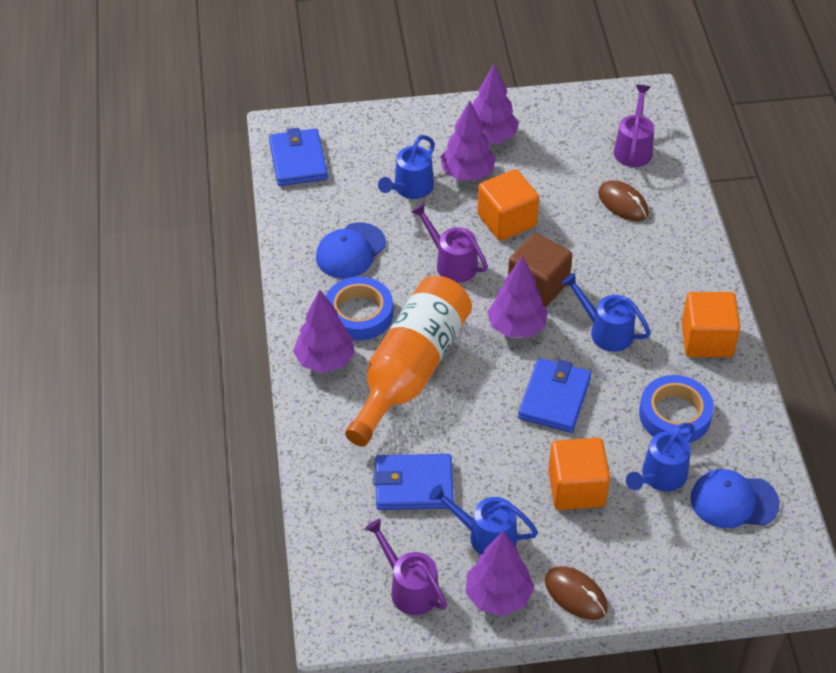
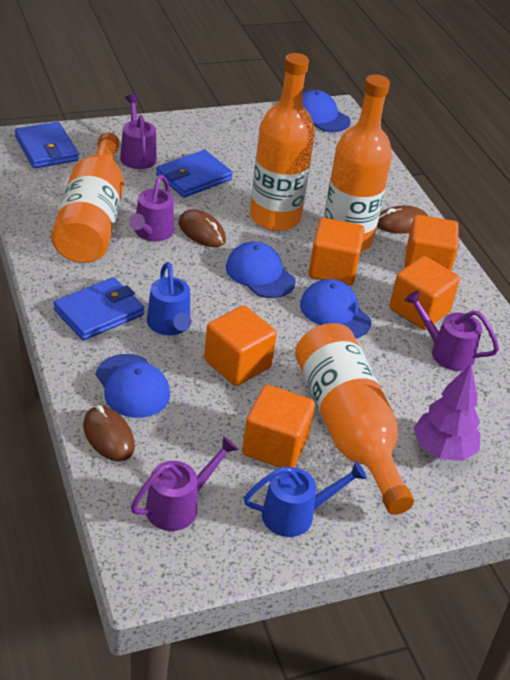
blue cap: 2 -> 4
blue tape: 2 -> 0
blue watering can: 4 -> 2
brown cube: 1 -> 0
brown mouse: 2 -> 3
orange bottle: 1 -> 4
orange cube: 3 -> 5
purple tree: 5 -> 1
purple watering can: 3 -> 4

